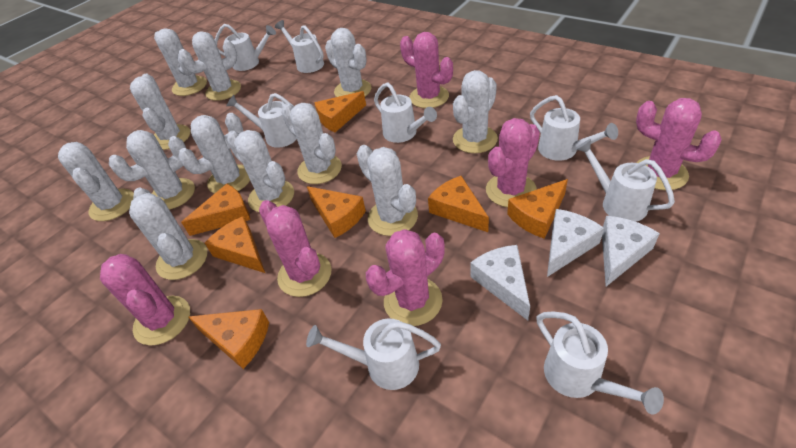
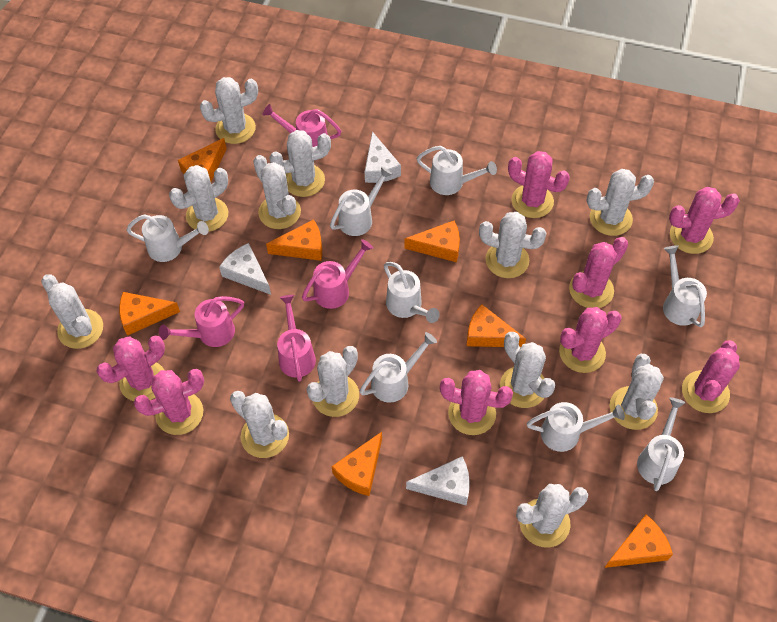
pink cactus: 6 -> 8
pink watering can: 0 -> 4

